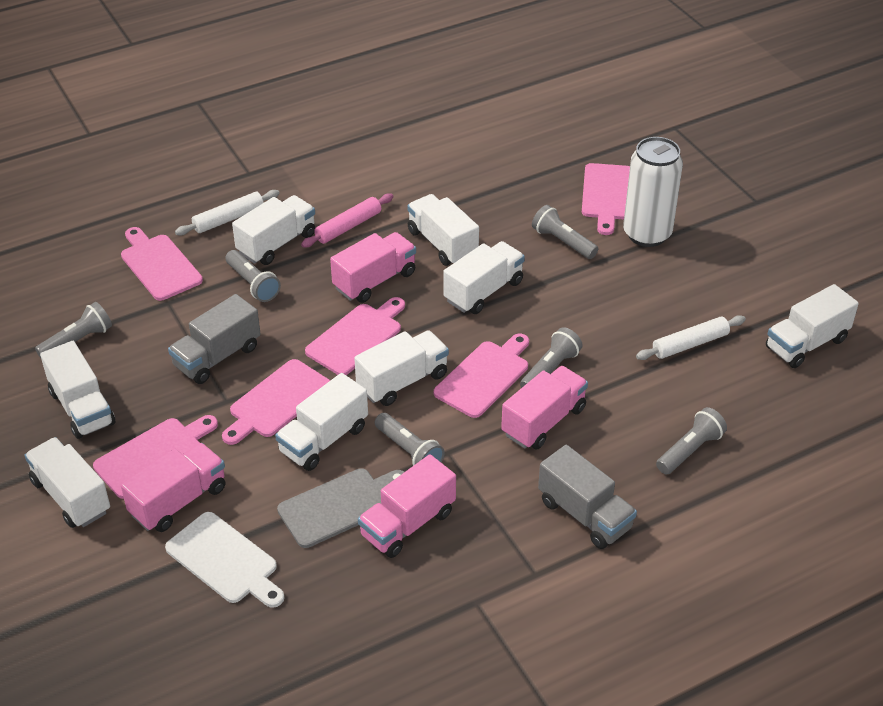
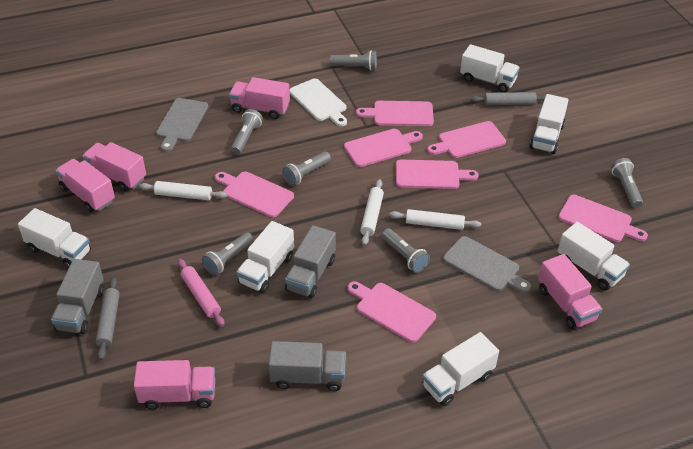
grey cutting board: 1 -> 2
grey rolling pin: 0 -> 2
grey truck: 2 -> 3
pink cutting board: 6 -> 7
pink truck: 4 -> 5
white can: 1 -> 0
white rolling pin: 2 -> 3
white truck: 8 -> 6

